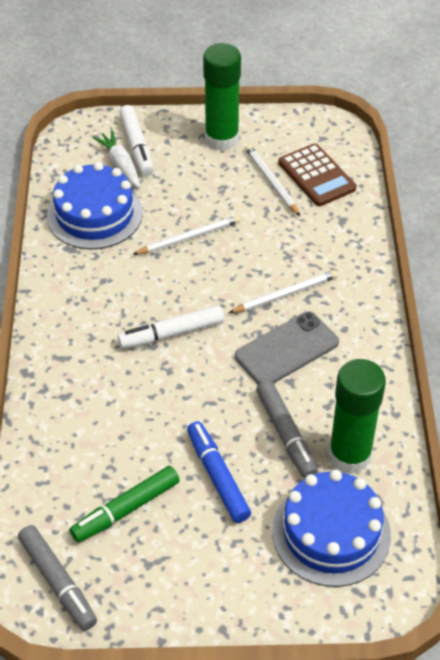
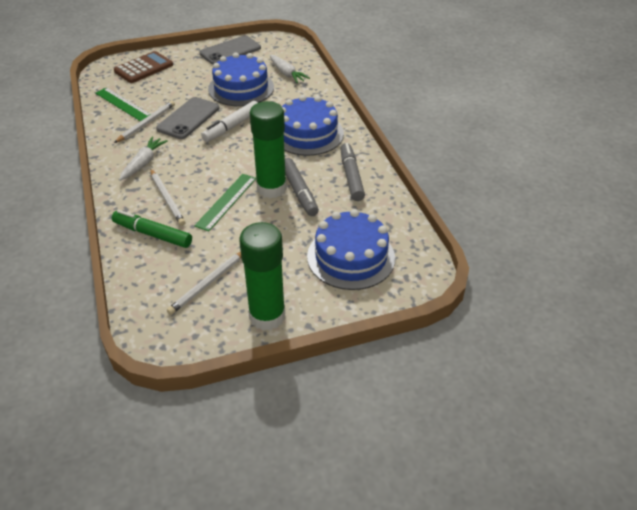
blue cake: 2 -> 3
blue marker: 1 -> 0
green ruler: 0 -> 2
grey phone: 1 -> 2
white carrot: 1 -> 2
white marker: 2 -> 1

